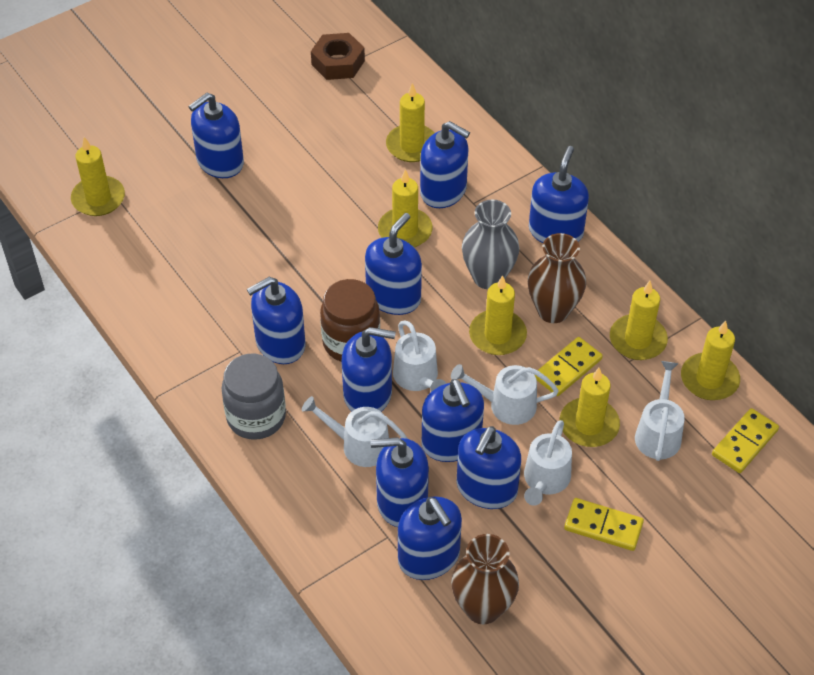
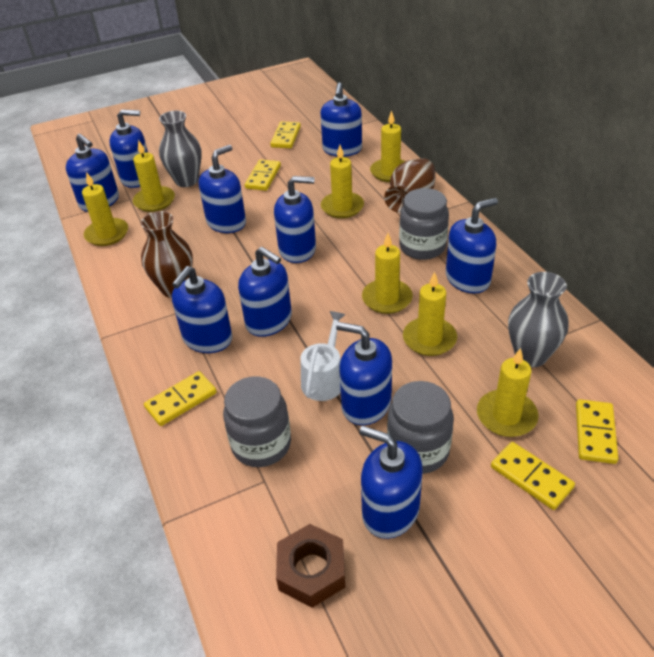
brown jar: 1 -> 0
grey jar: 1 -> 3
grey vase: 1 -> 2
white watering can: 5 -> 1
yellow domino: 3 -> 5

